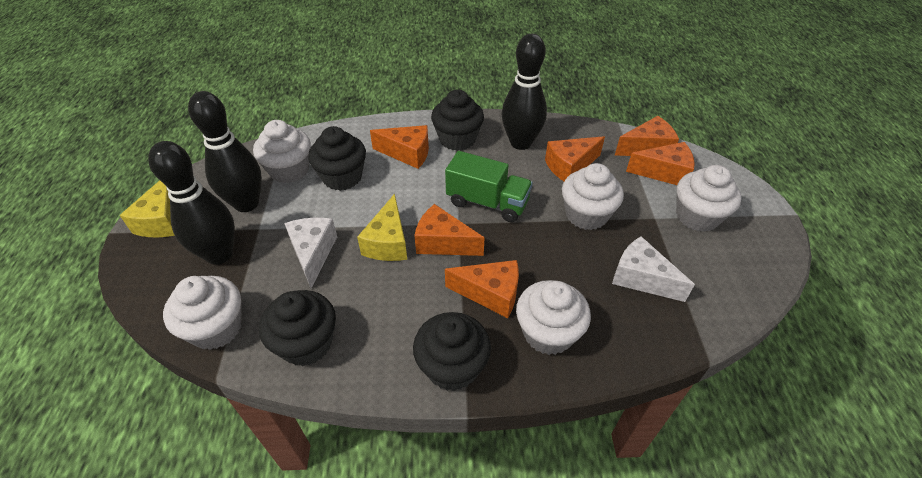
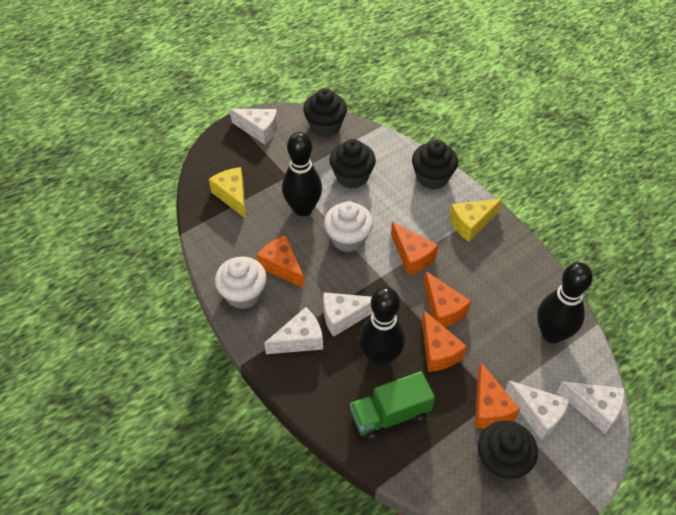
orange cheese: 6 -> 5
white cheese: 2 -> 5
white cupcake: 5 -> 2

